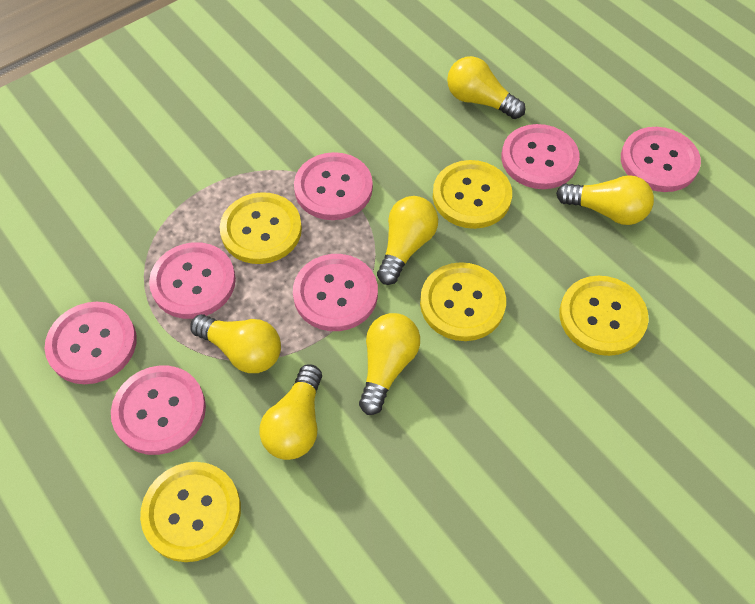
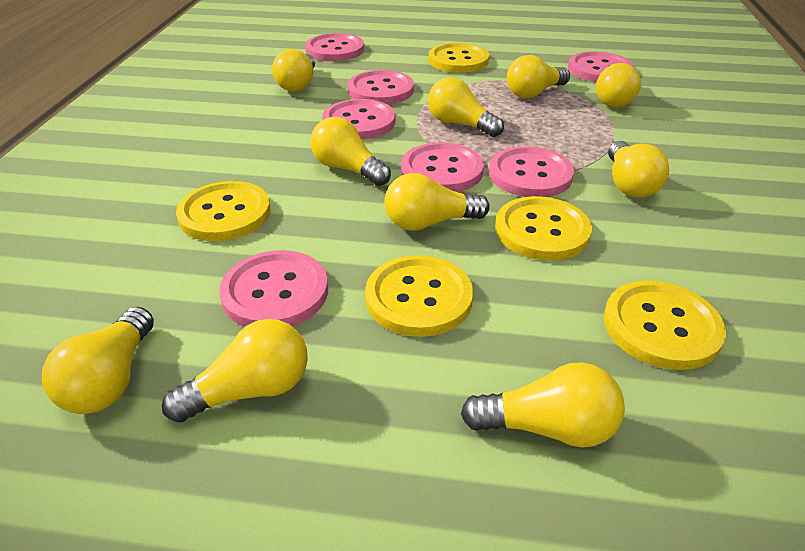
yellow light bulb: 6 -> 10

